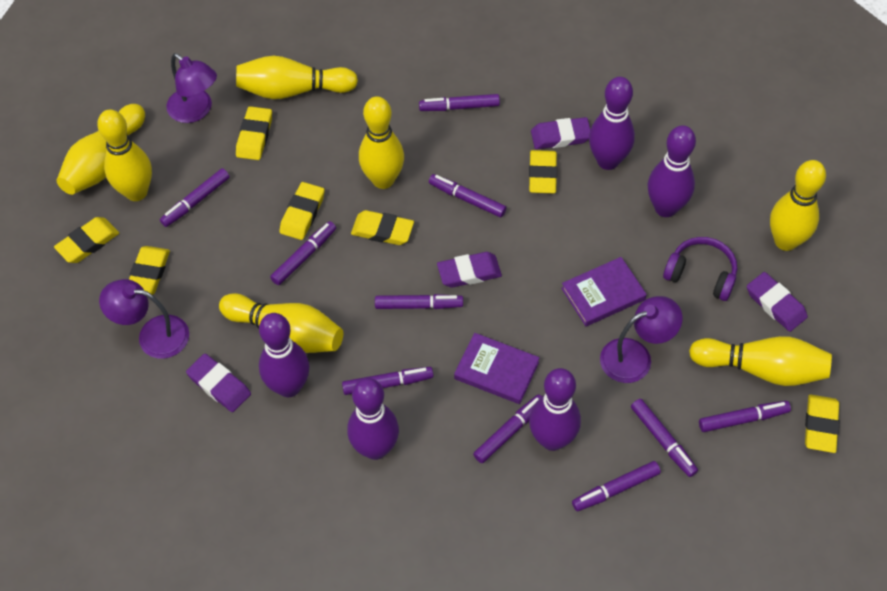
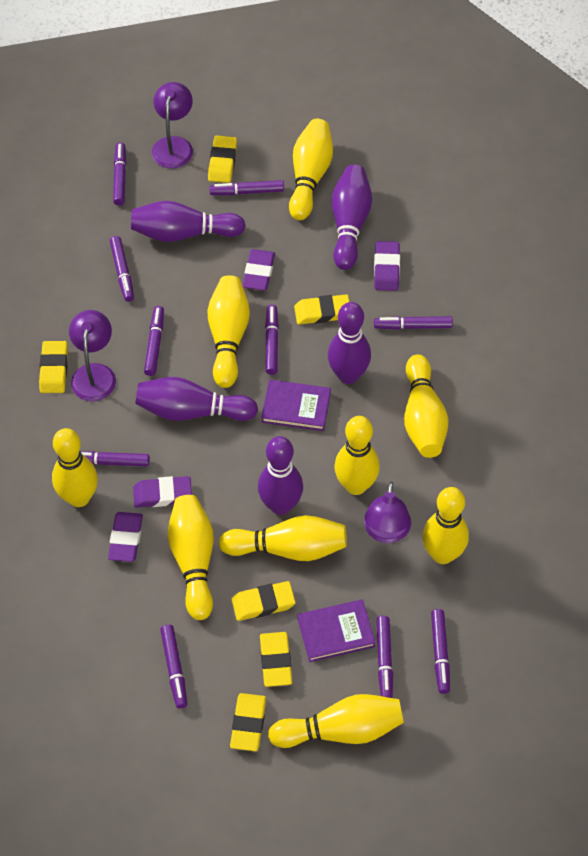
purple headphones: 1 -> 0
yellow bowling pin: 7 -> 9
yellow eraser: 7 -> 6

